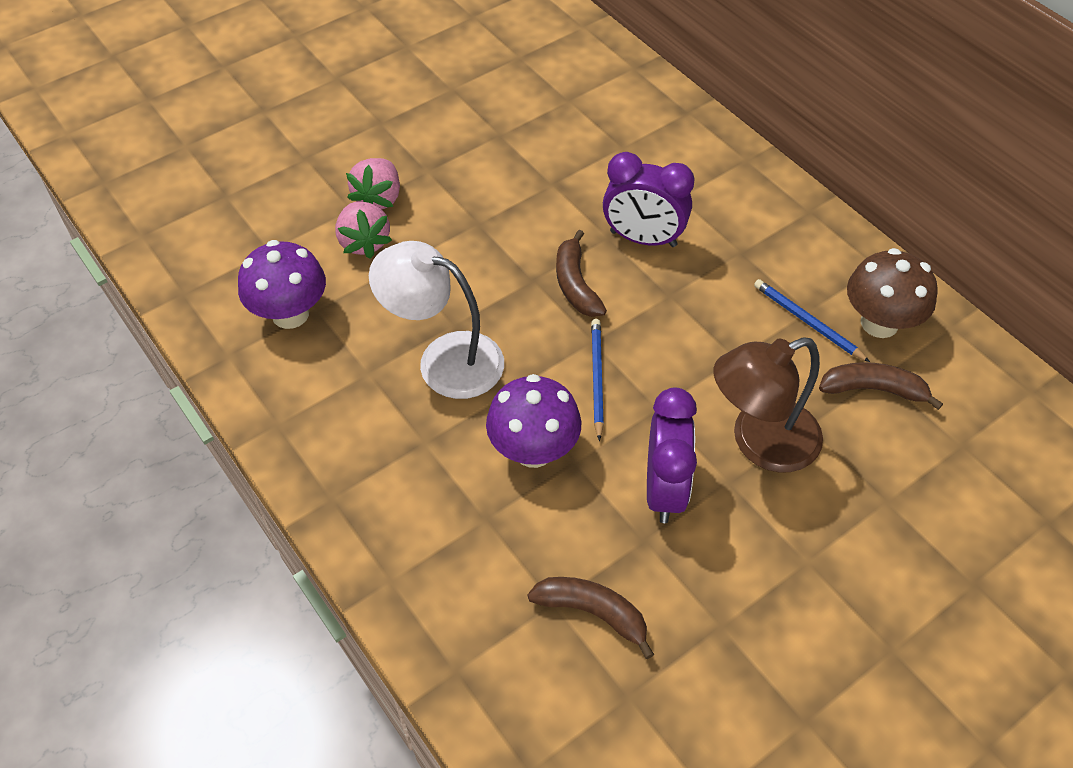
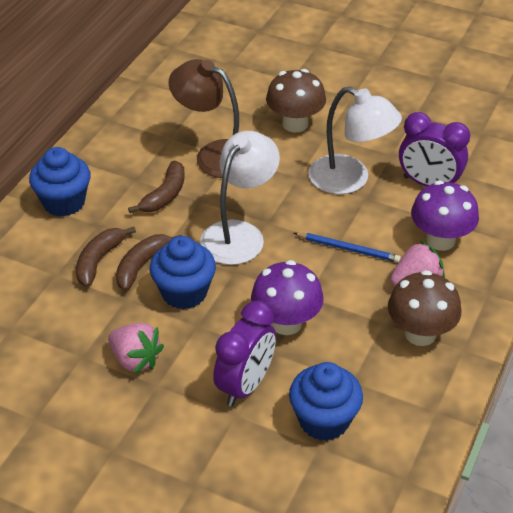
blue cupcake: 0 -> 3
blue pencil: 2 -> 1
brown mushroom: 1 -> 2
white lamp: 1 -> 2

